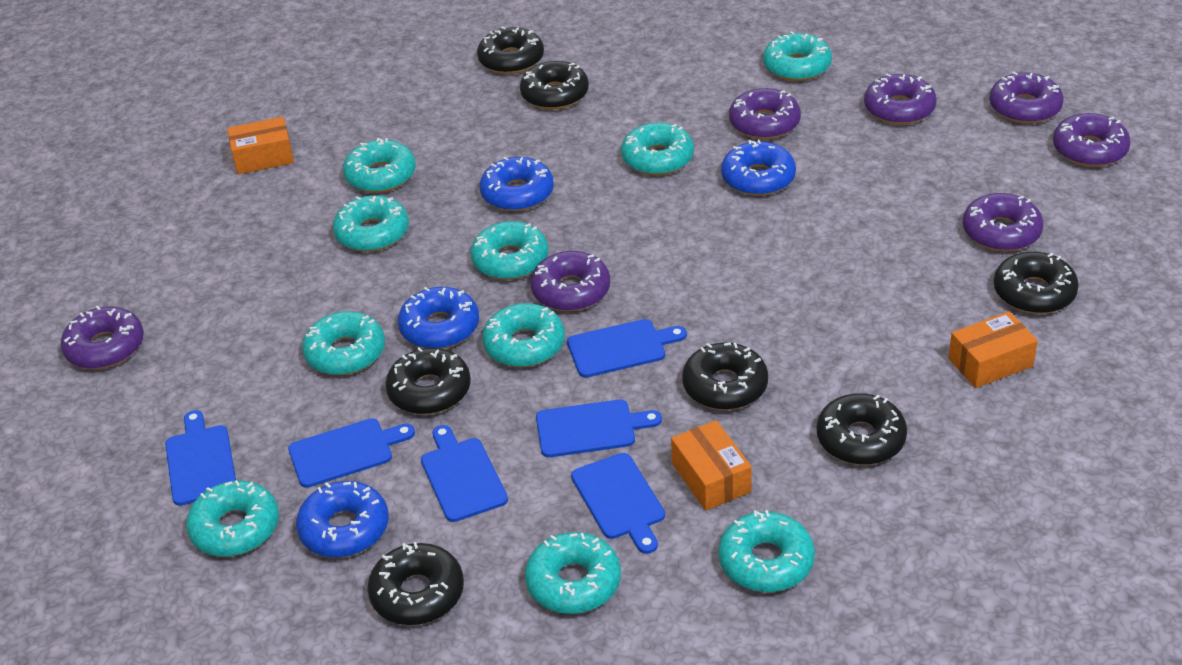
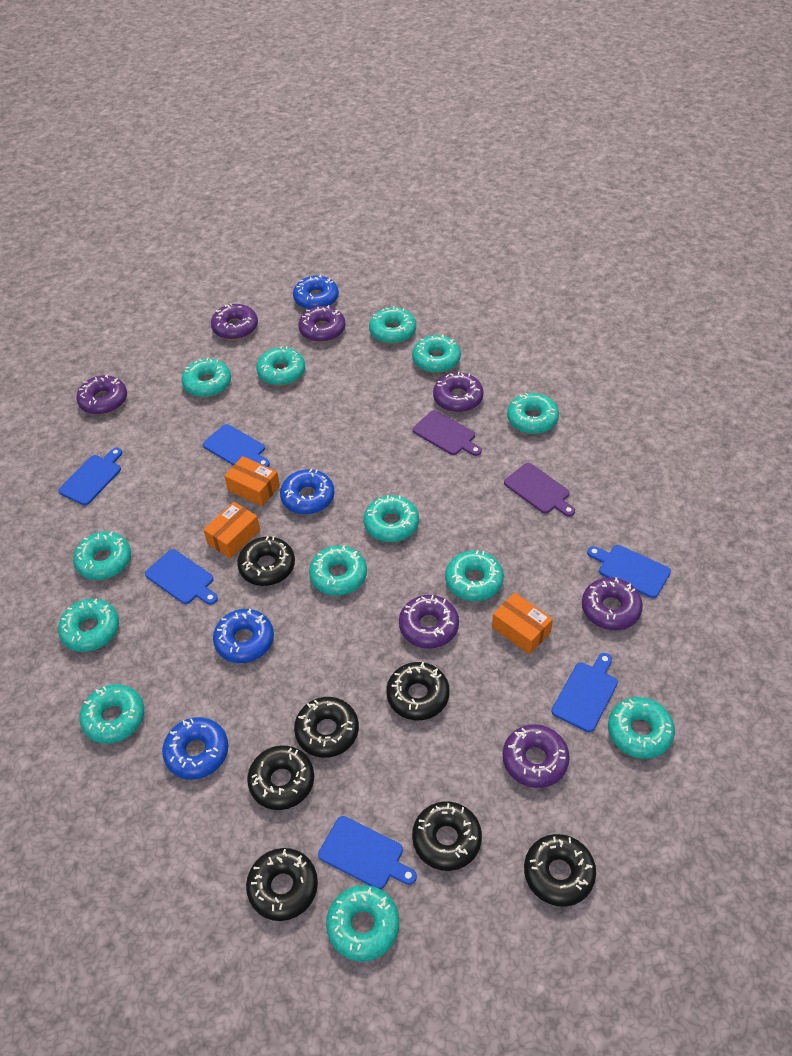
purple cutting board: 0 -> 2
turquoise donut: 10 -> 13

